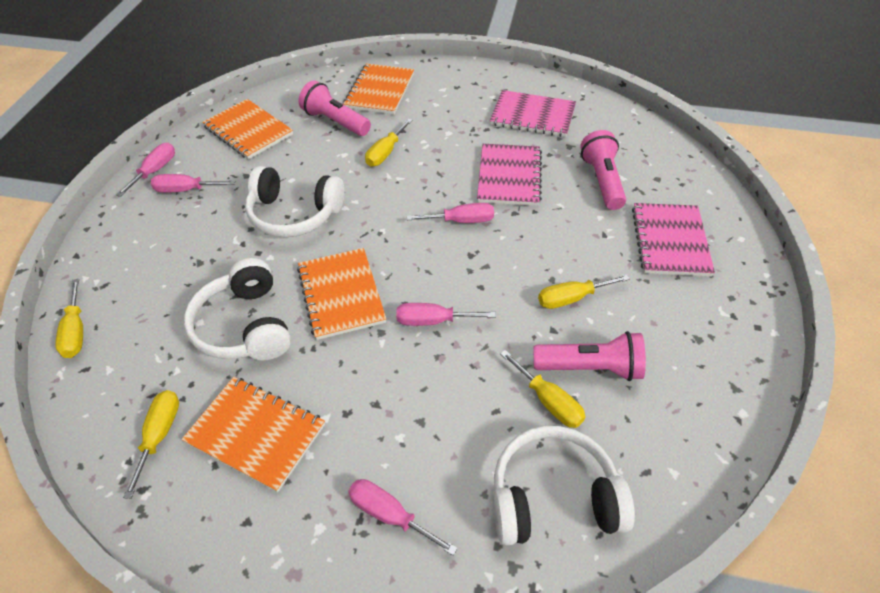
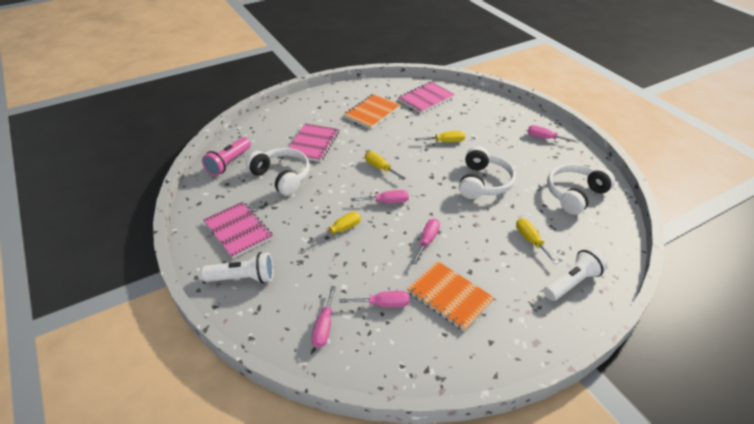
orange notebook: 4 -> 2
pink flashlight: 3 -> 1
white flashlight: 0 -> 2
yellow screwdriver: 5 -> 4

